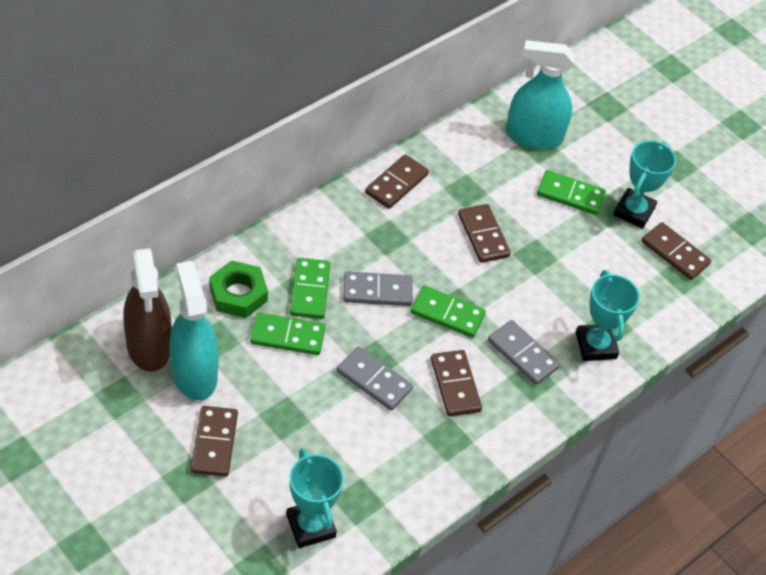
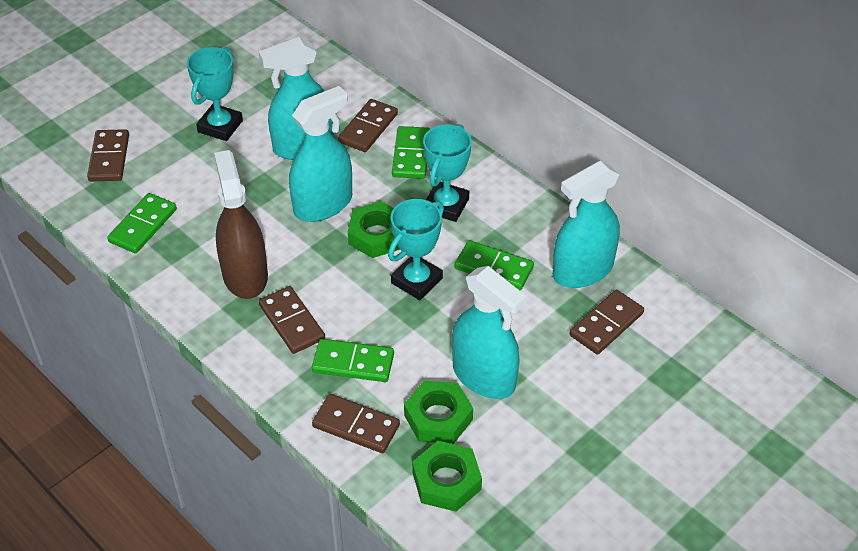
green nut: 1 -> 3
grey domino: 3 -> 0
turquoise spray bottle: 2 -> 4

